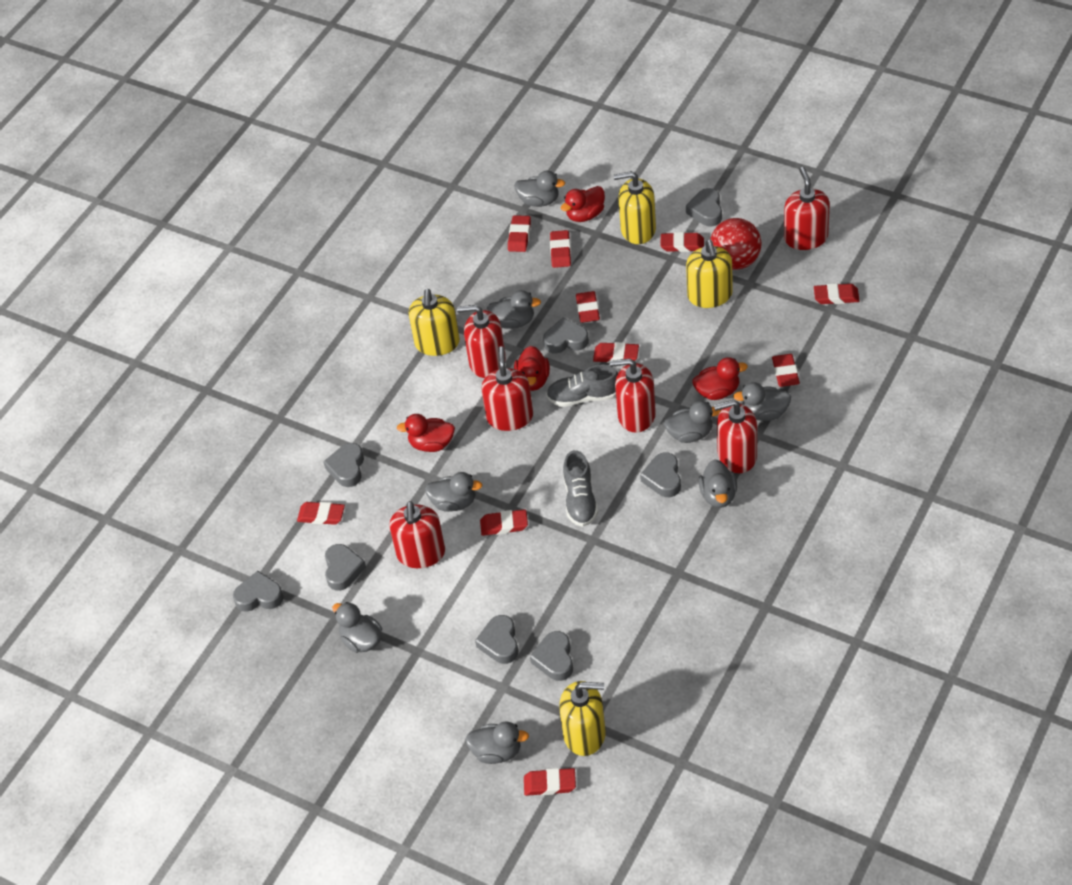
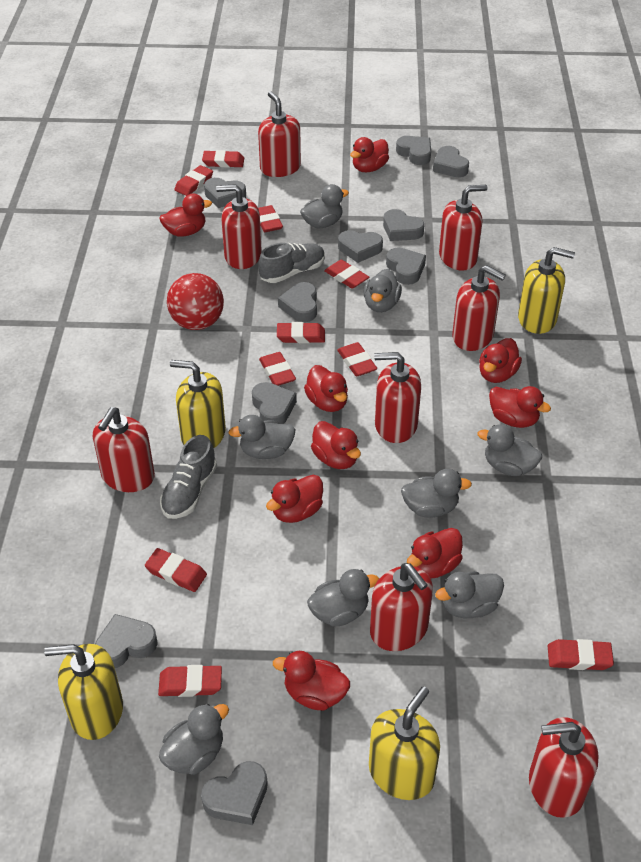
grey heart: 8 -> 10
red duck: 4 -> 9
red soap dispenser: 6 -> 8

